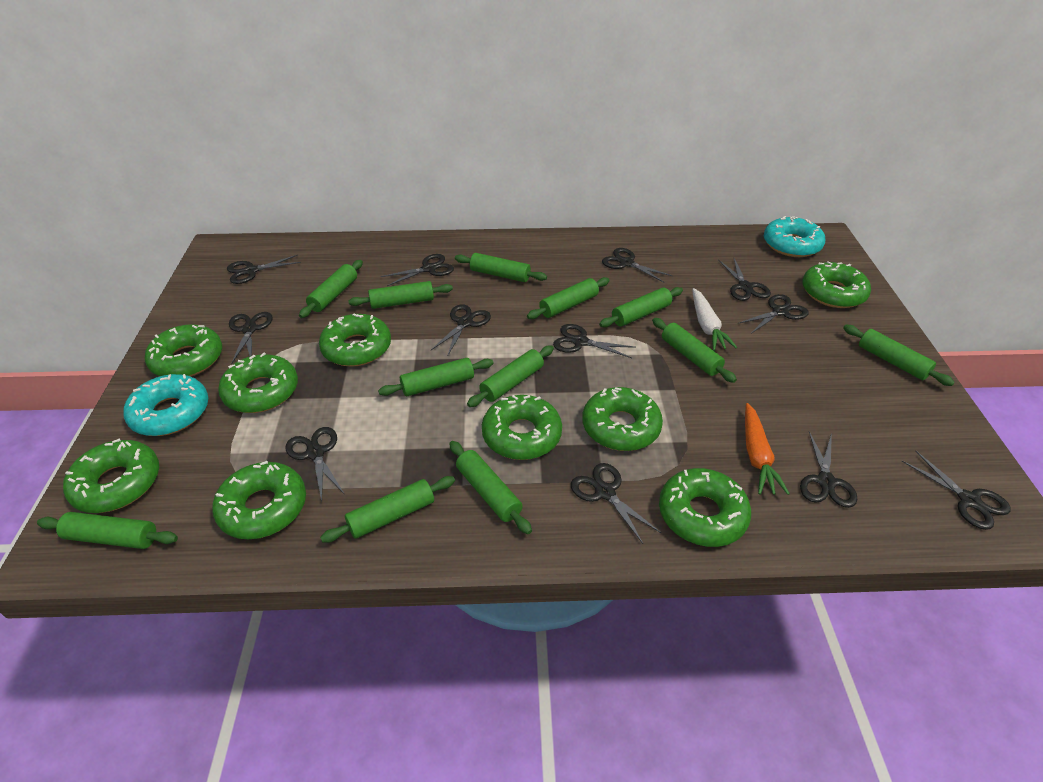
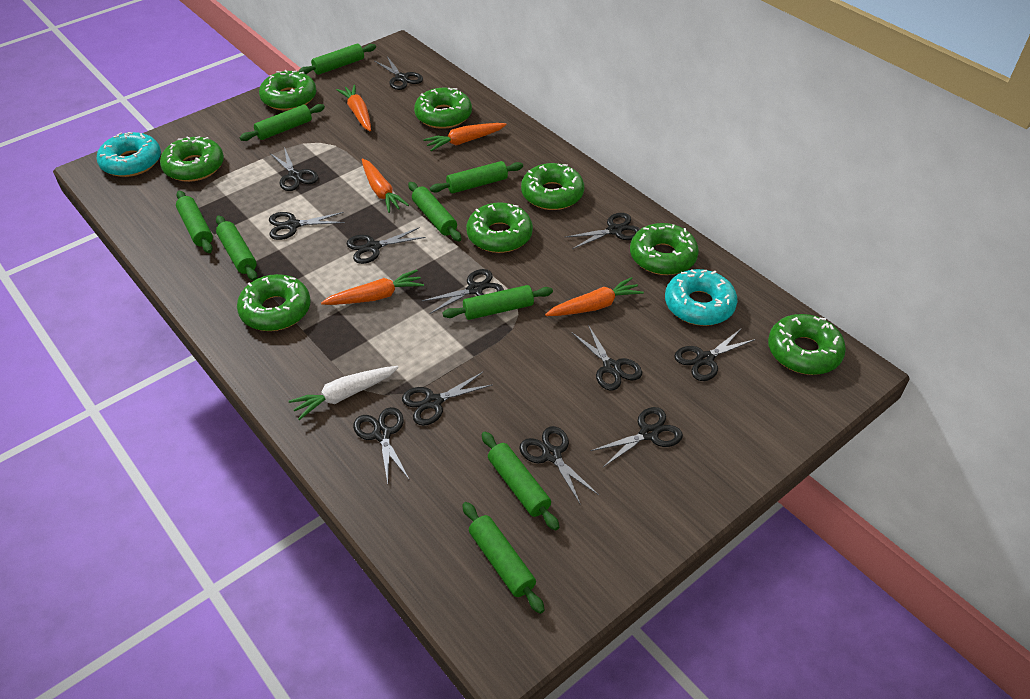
green donut: 9 -> 8
green rolling pin: 12 -> 9
orange carrot: 1 -> 5

